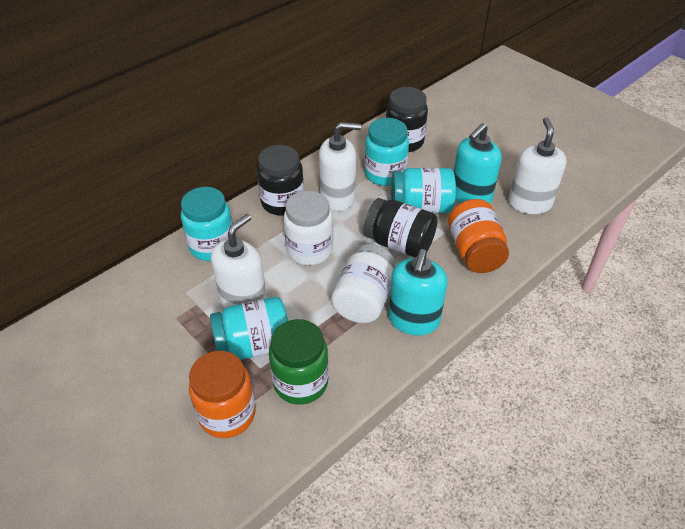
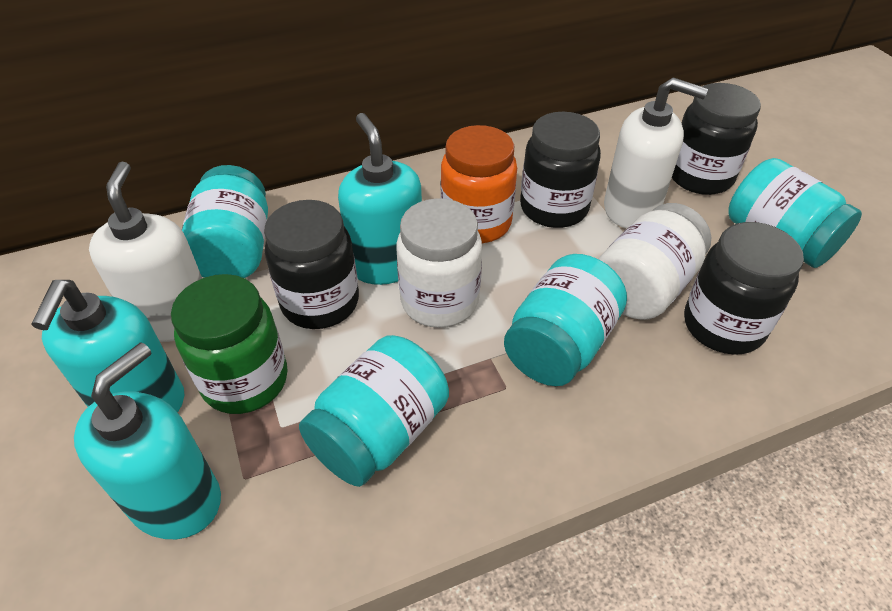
black jar: 3 -> 4
orange jar: 2 -> 1
turquoise soap dispenser: 2 -> 3
white soap dispenser: 3 -> 2

